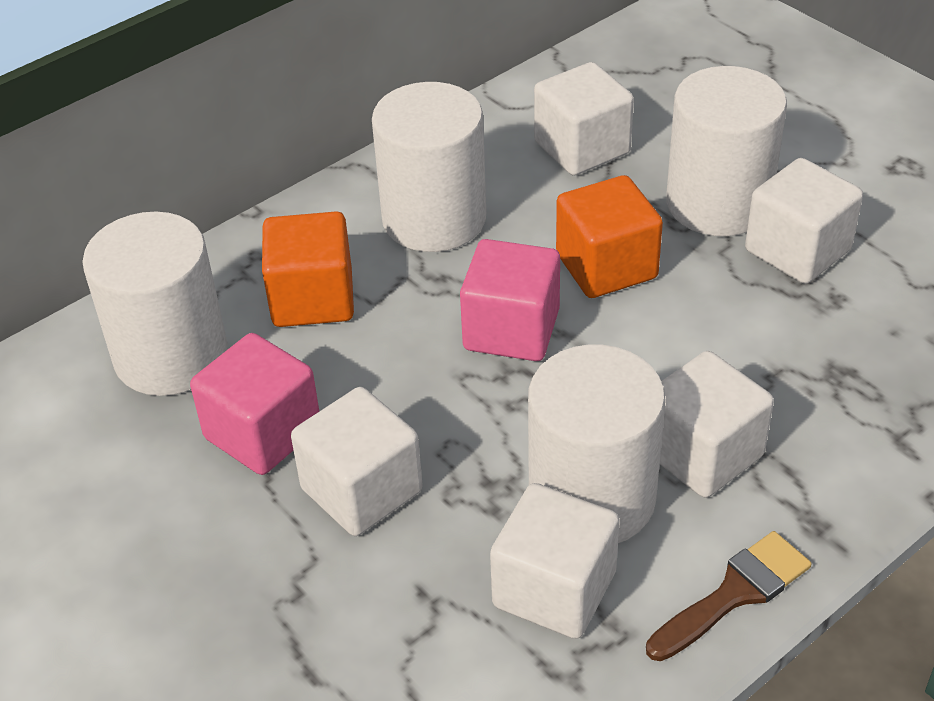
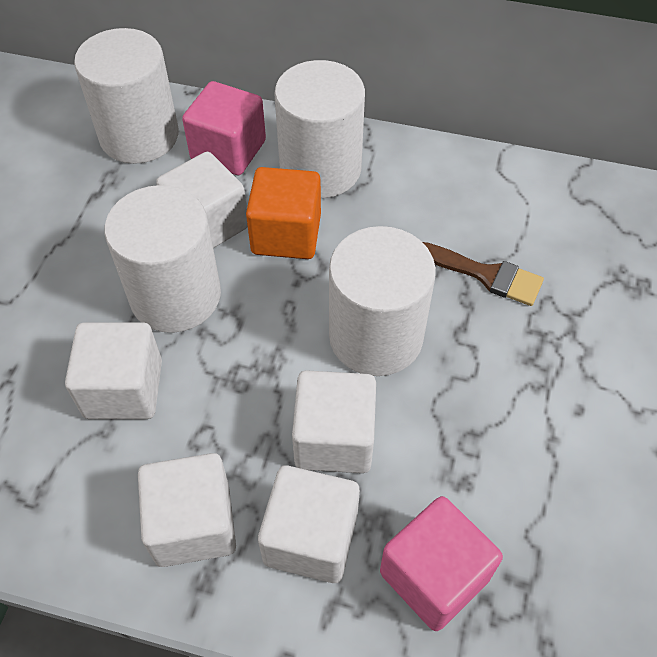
orange cube: 2 -> 1

